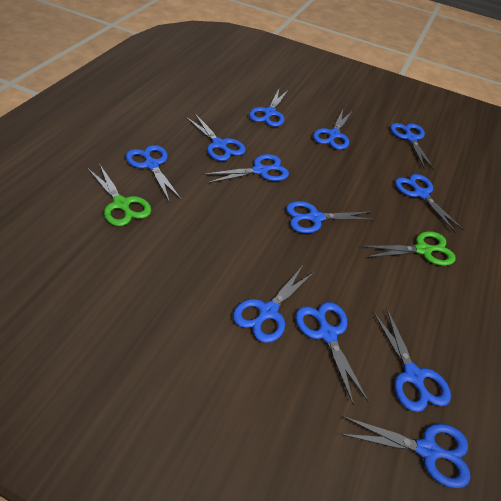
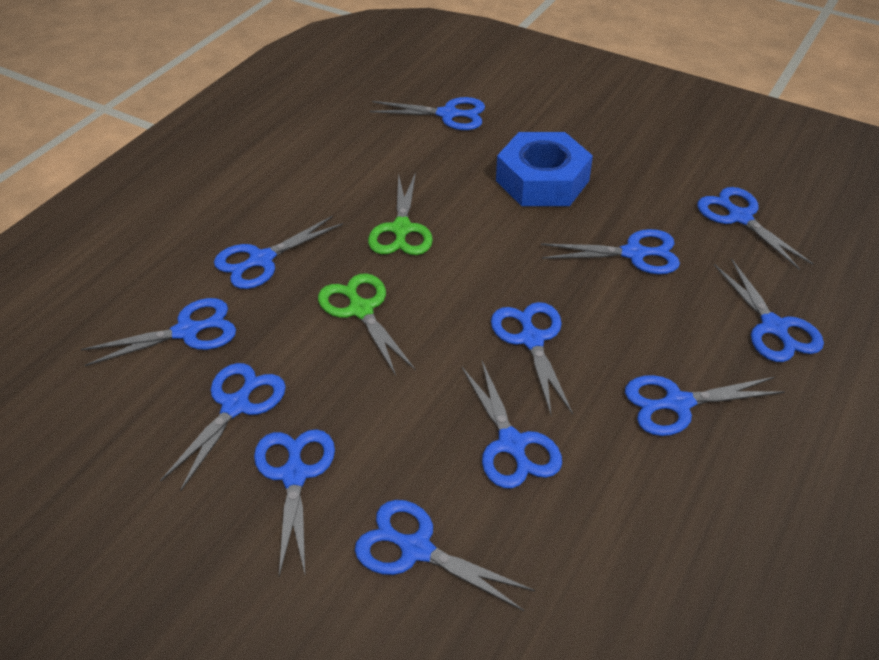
blue nut: 0 -> 1

